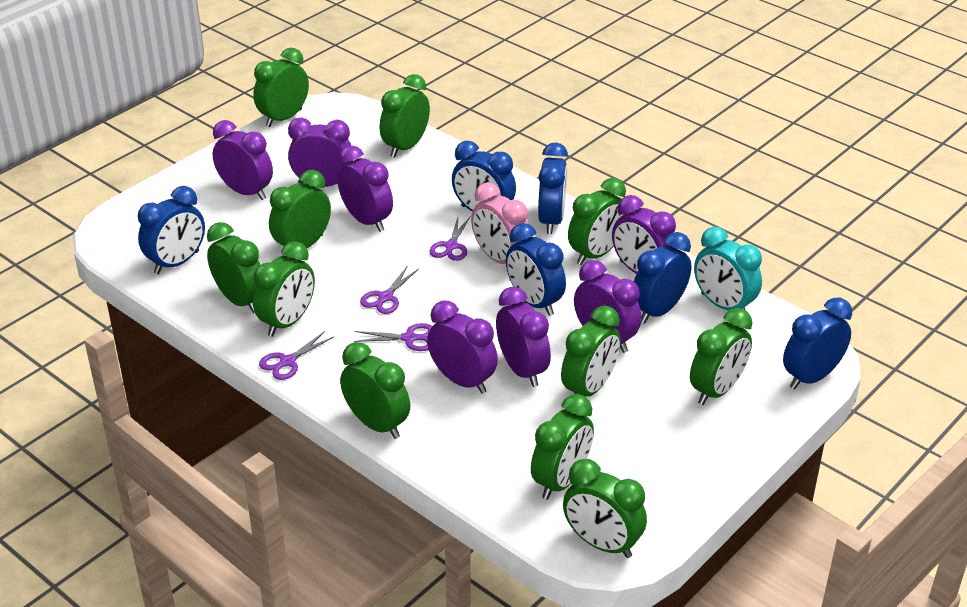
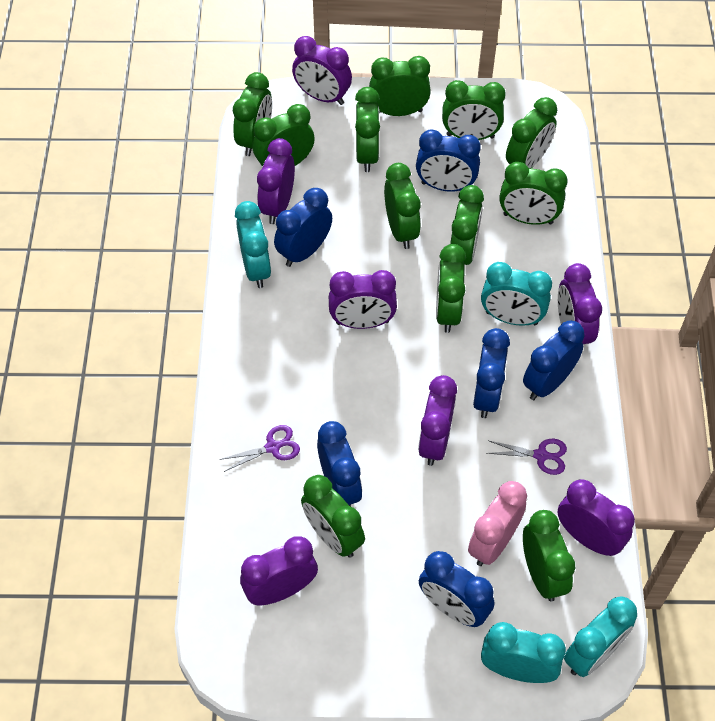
green clock: 11 -> 12
purple scissors: 4 -> 2
turquoise clock: 1 -> 4

